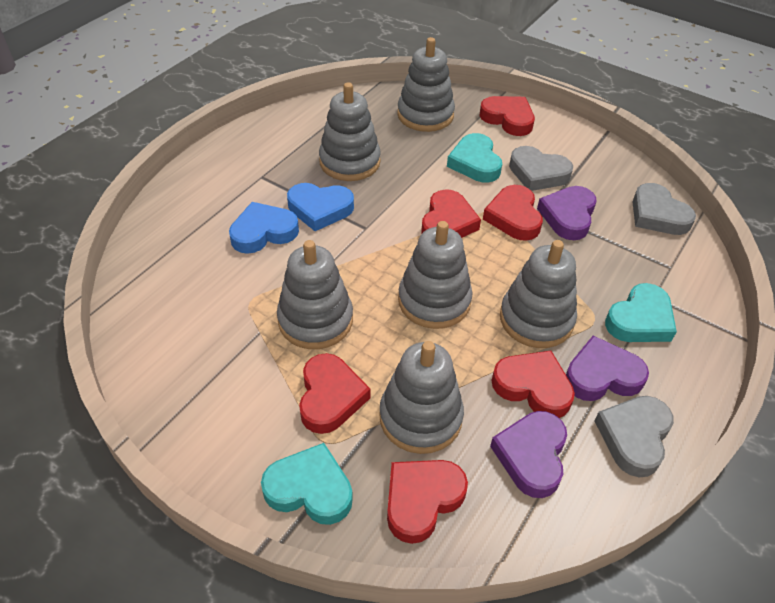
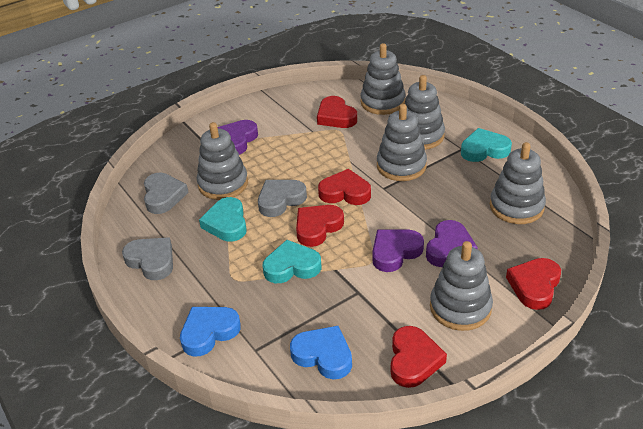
red heart: 6 -> 5

